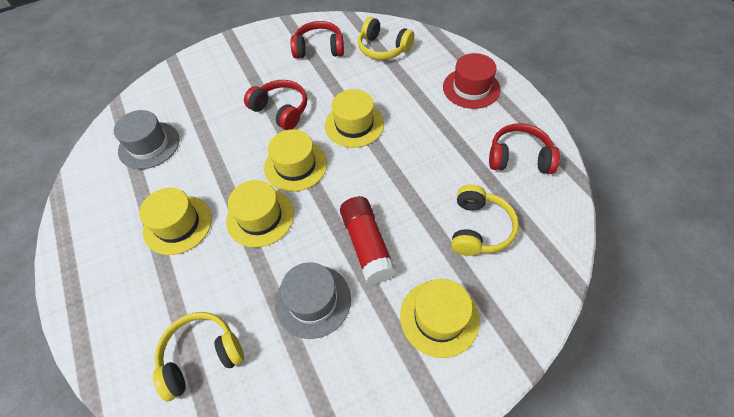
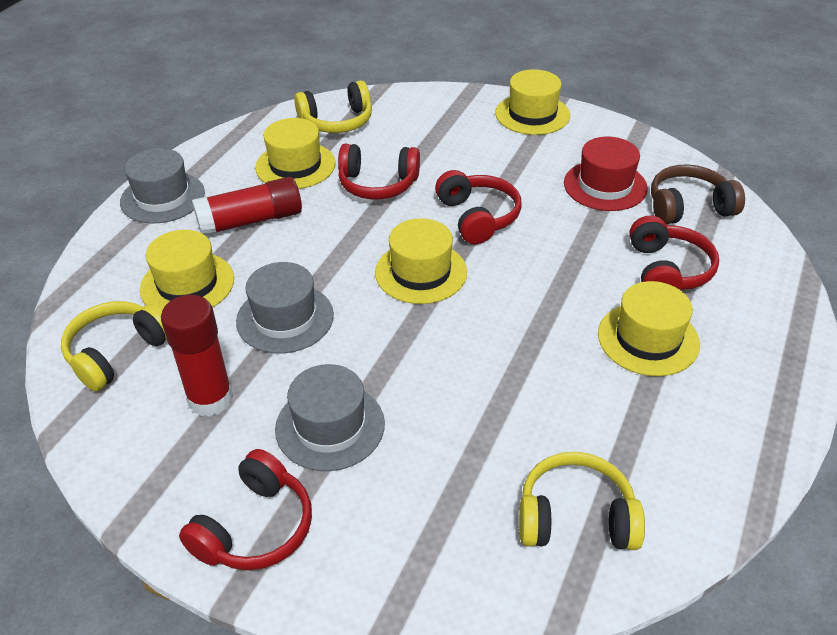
brown headphones: 0 -> 1
grey hat: 2 -> 3
red glue stick: 1 -> 2
red headphones: 3 -> 4

